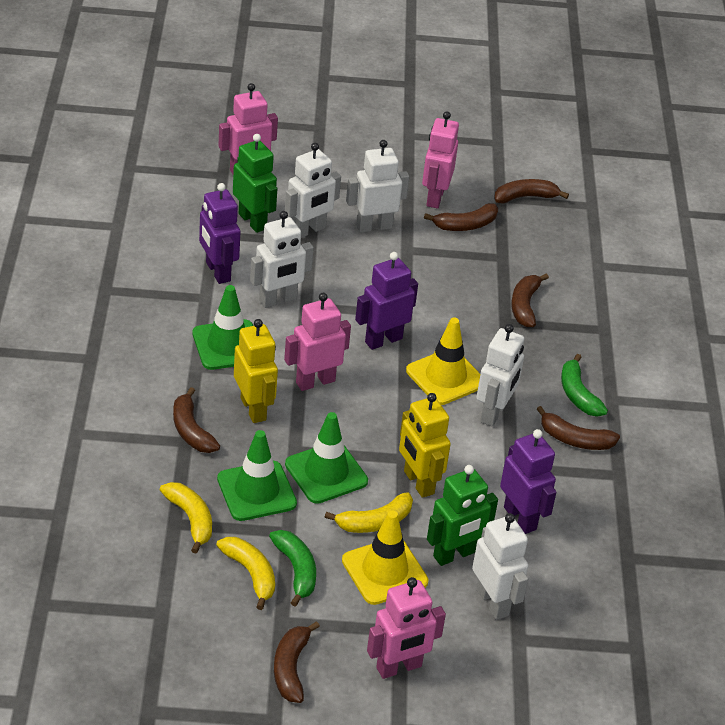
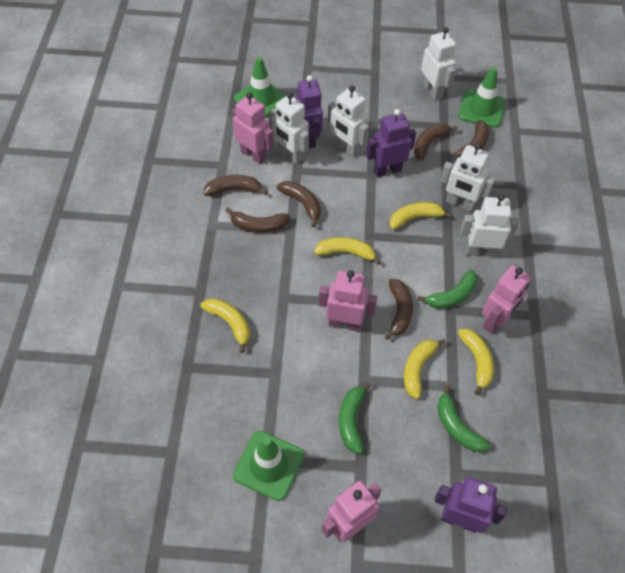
green banana: 2 -> 3
green robot: 2 -> 0
yellow banana: 3 -> 5
yellow robot: 2 -> 0
yellow traffic cone: 2 -> 0

